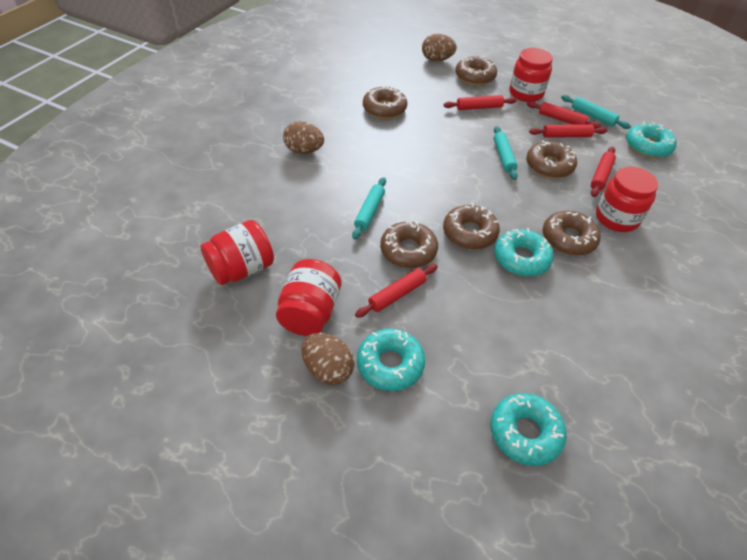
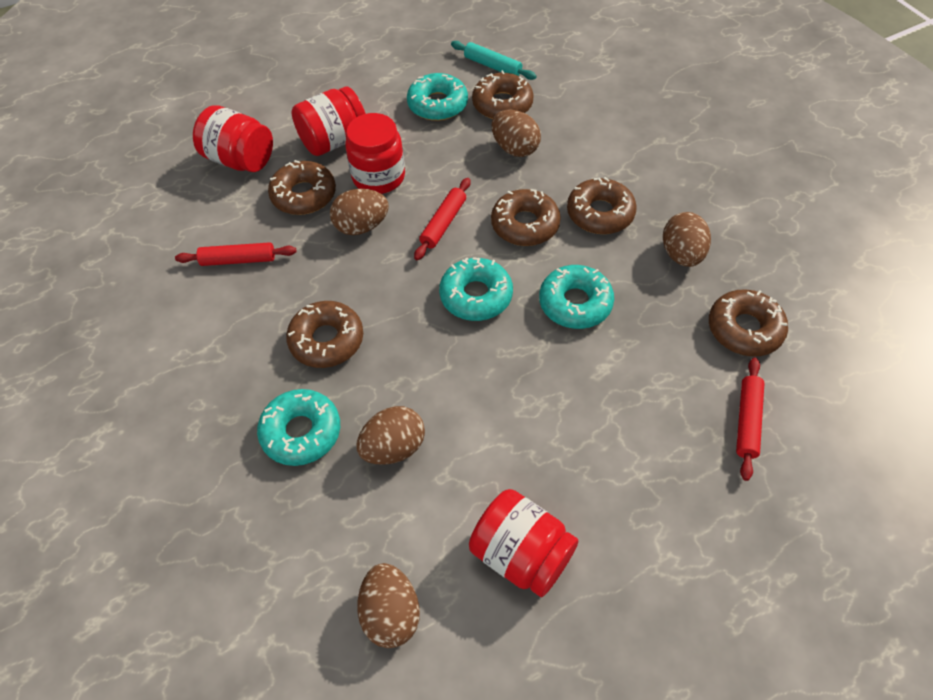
brown egg: 3 -> 5
red rolling pin: 5 -> 3
turquoise rolling pin: 3 -> 1

